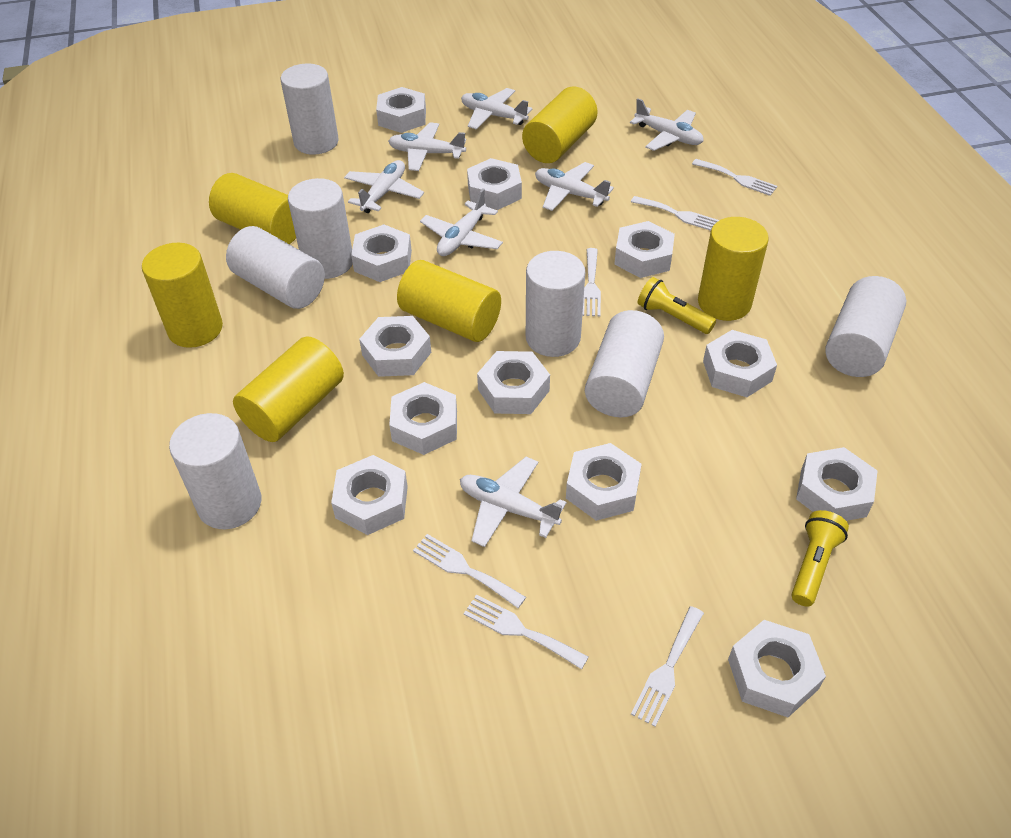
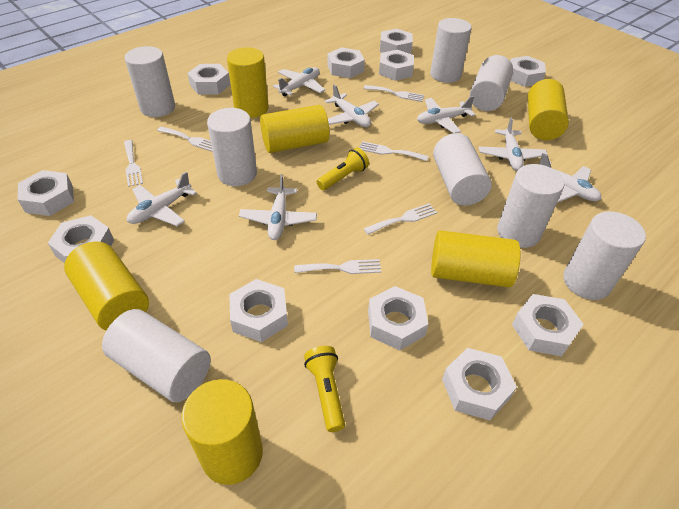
white cylinder: 7 -> 8
white nut: 12 -> 11

